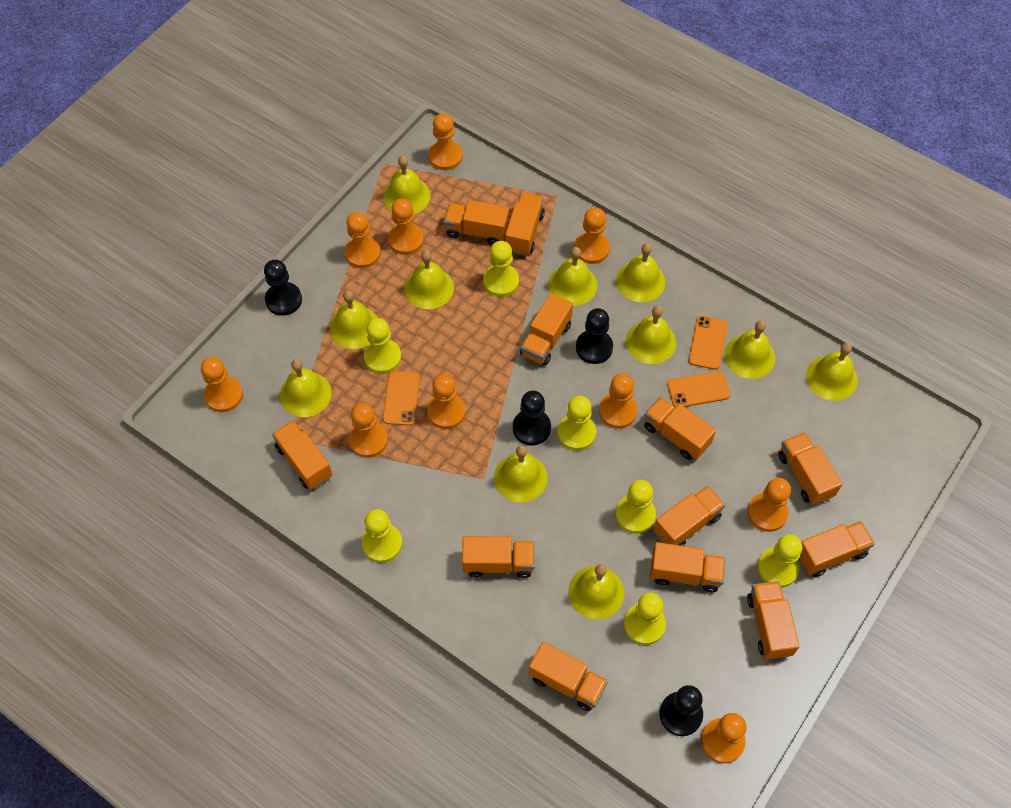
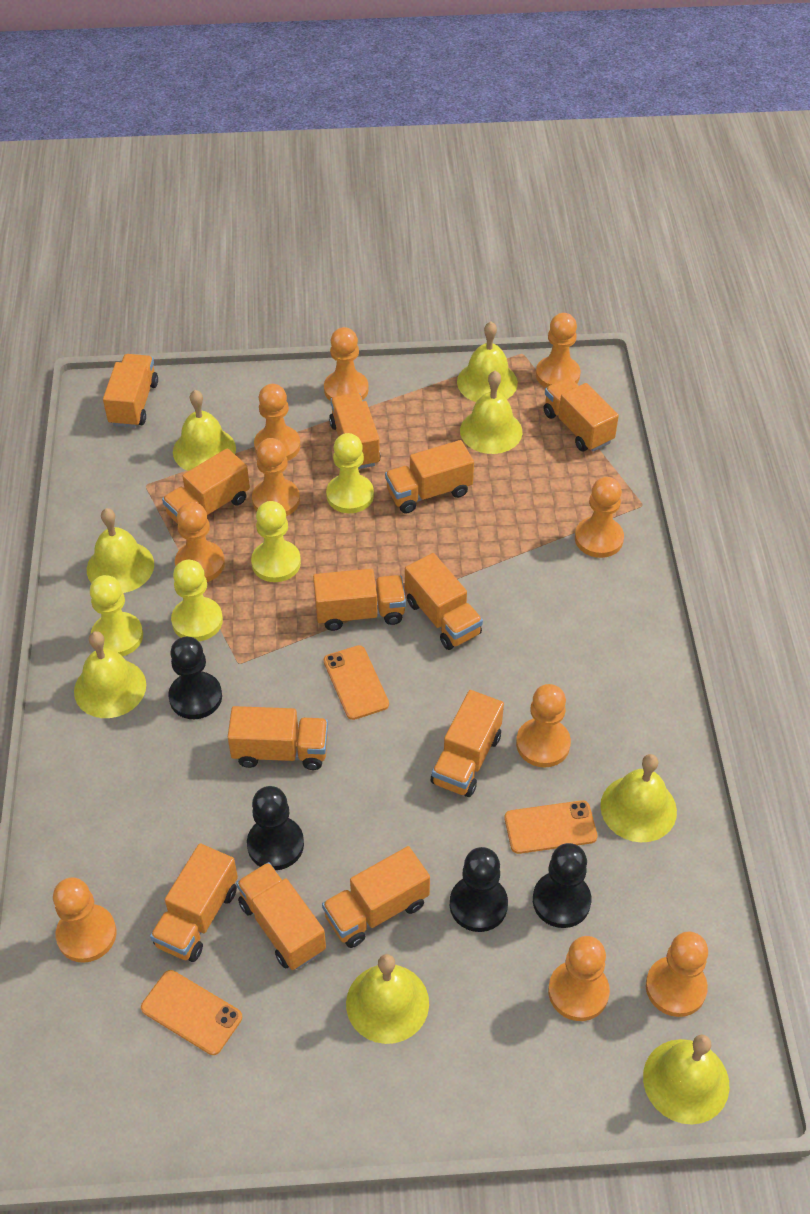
yellow bell: 11 -> 8
yellow pawn: 7 -> 4

